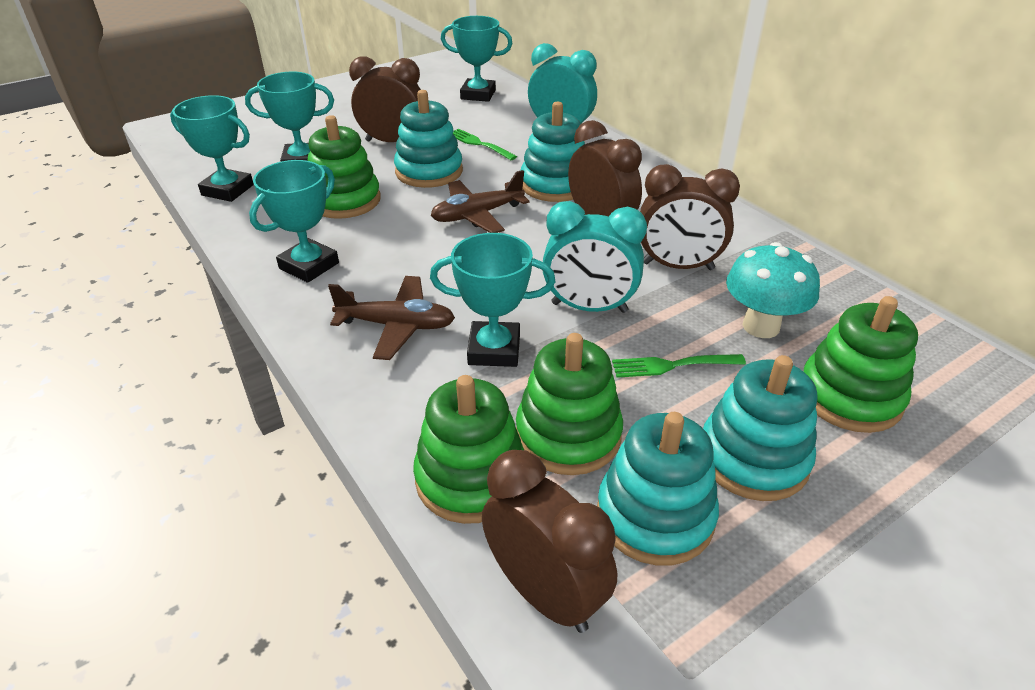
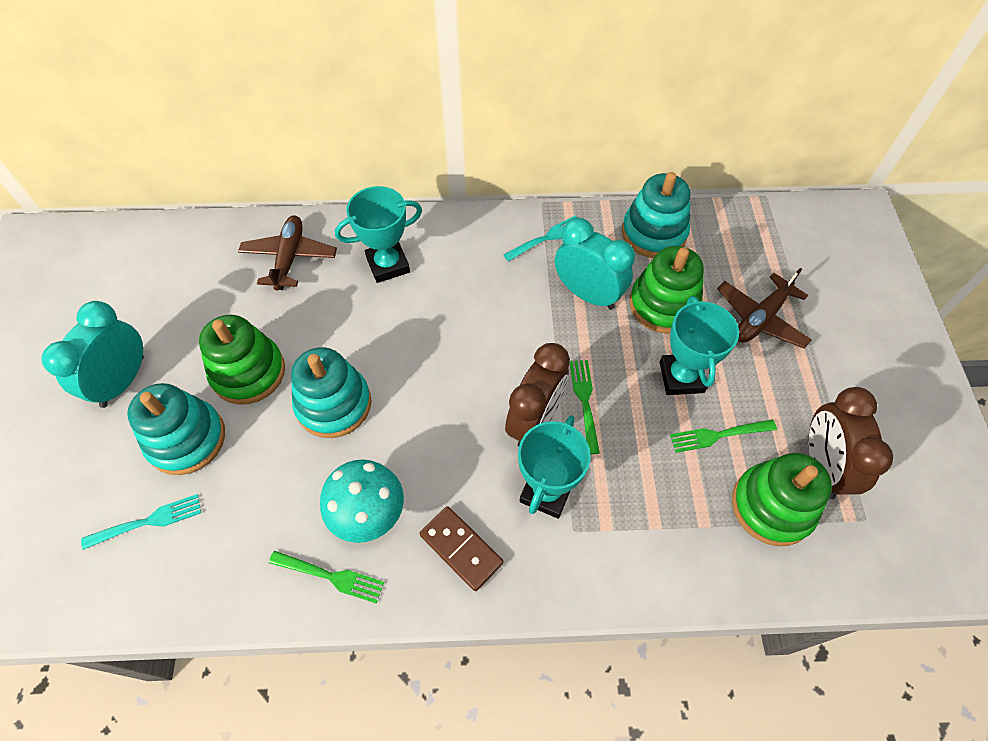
brown clock: 4 -> 2
brown domino: 0 -> 1
green fork: 2 -> 3
green stacking toy: 4 -> 3
turquoise fork: 0 -> 2
turquoise stacking toy: 4 -> 3
turquoise trophy: 5 -> 3

